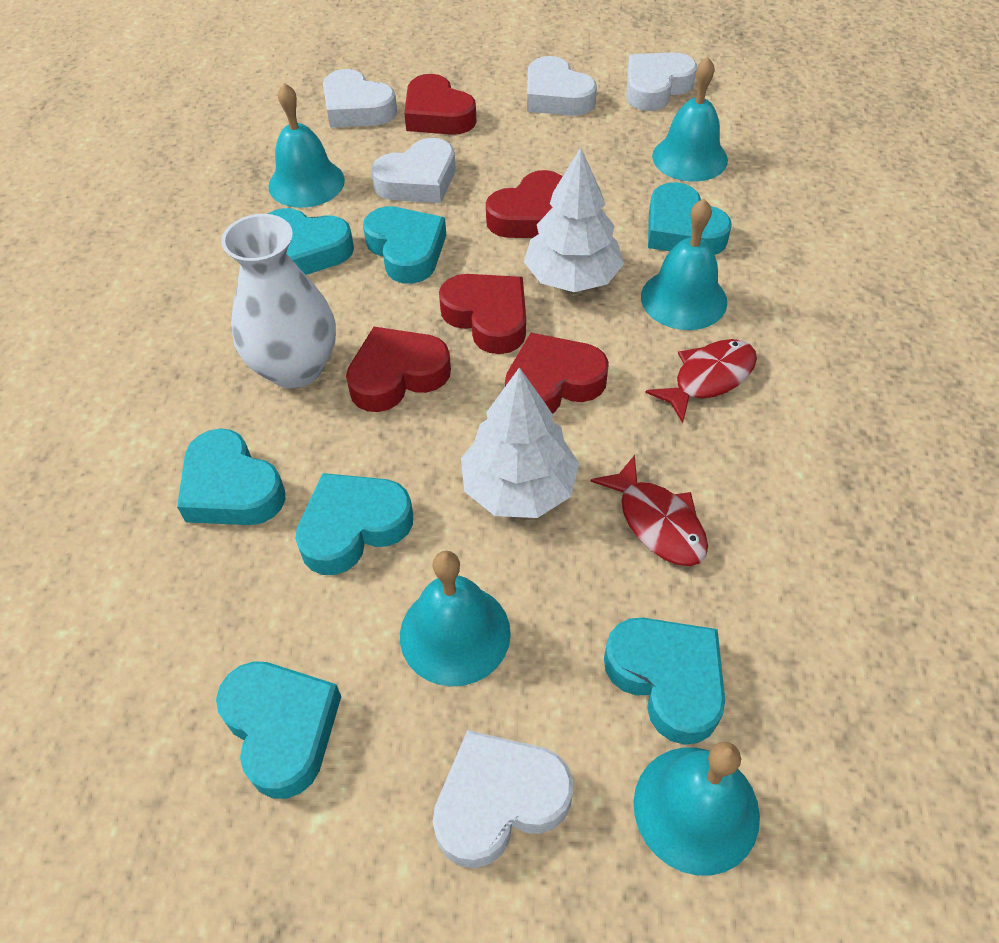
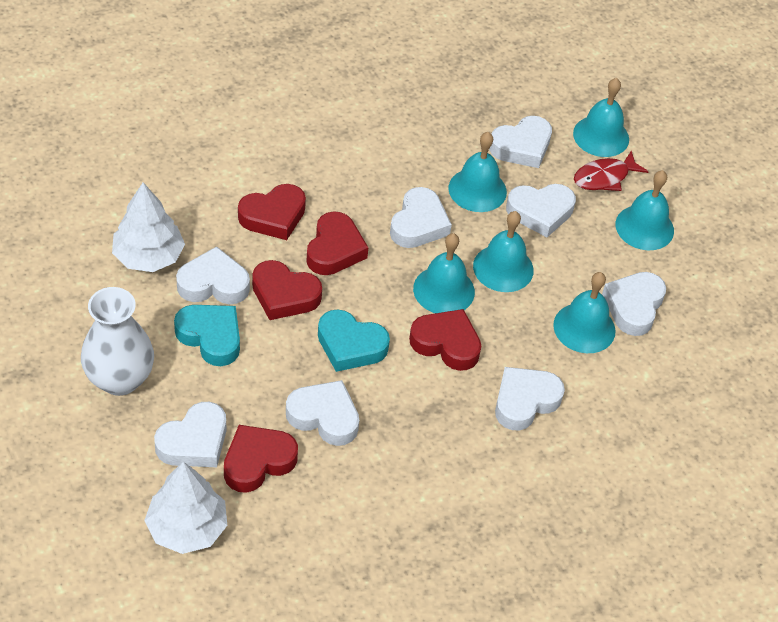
red fish: 2 -> 1
turquoise bell: 5 -> 6
turquoise heart: 7 -> 2
white heart: 5 -> 8

